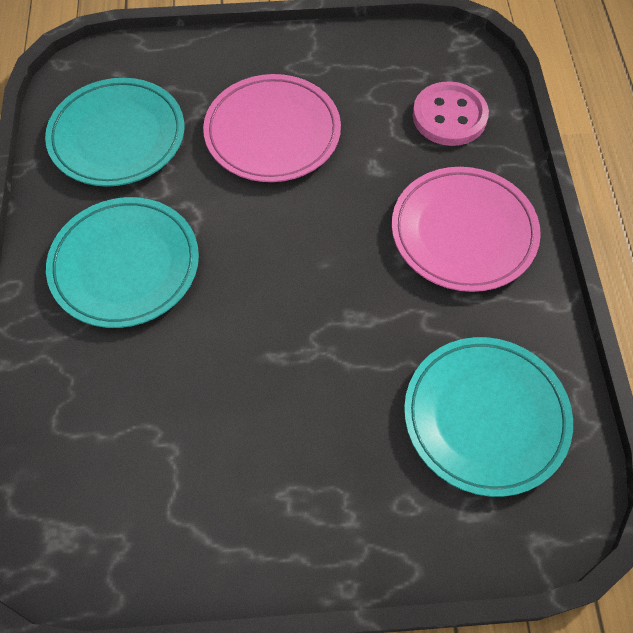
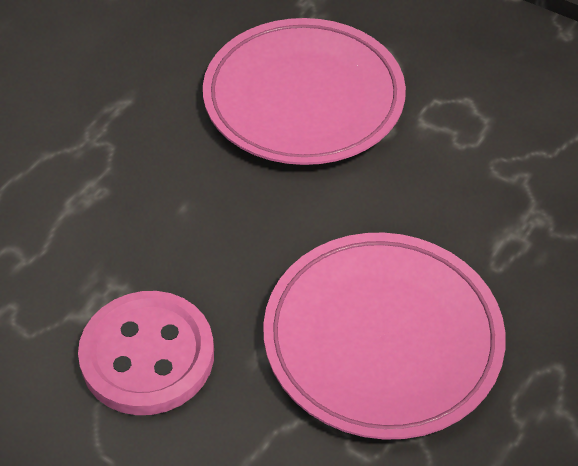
turquoise plate: 3 -> 0

